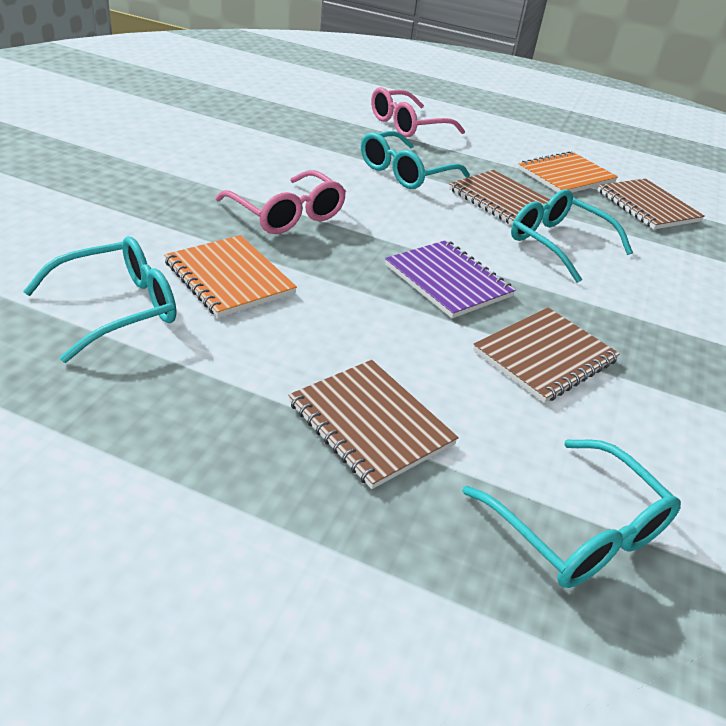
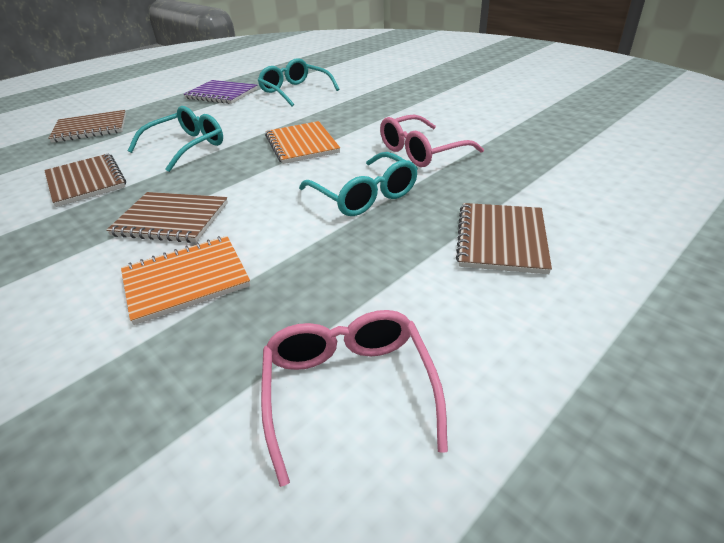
turquoise glasses: 4 -> 3

